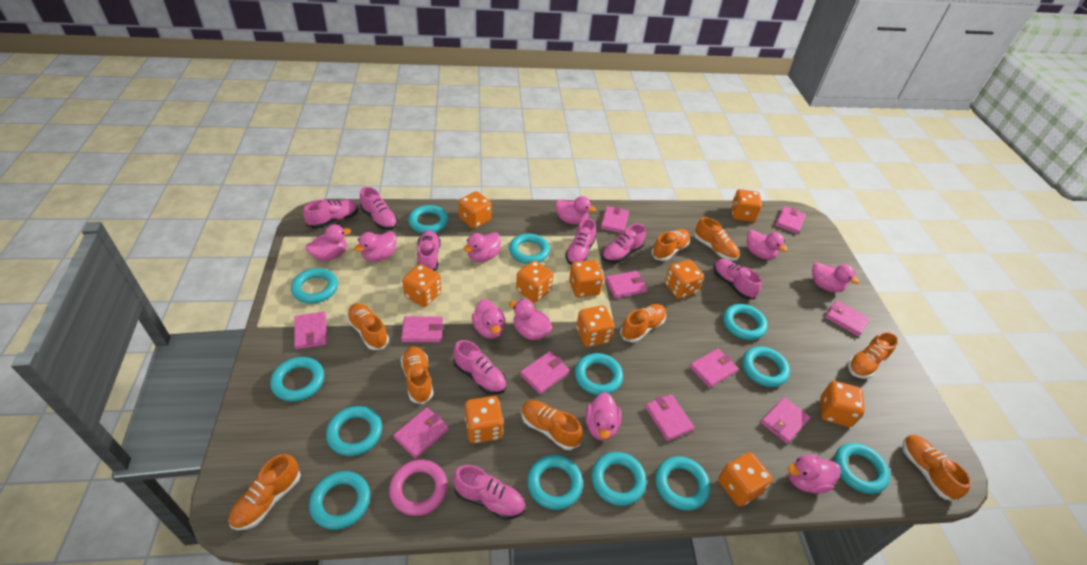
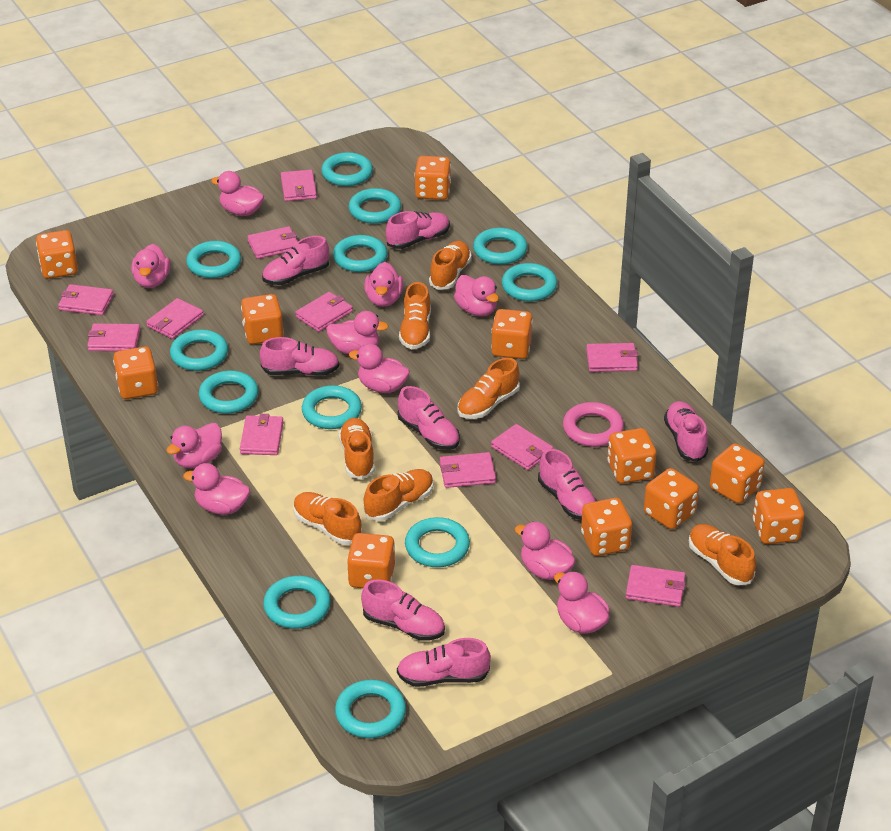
orange dice: 10 -> 11
orange shoe: 9 -> 7
turquoise ring: 13 -> 12

